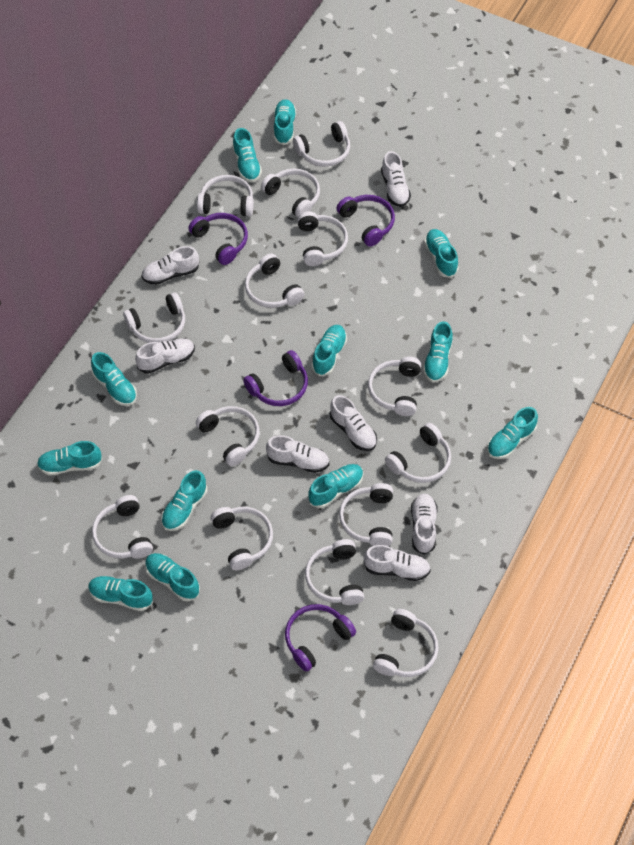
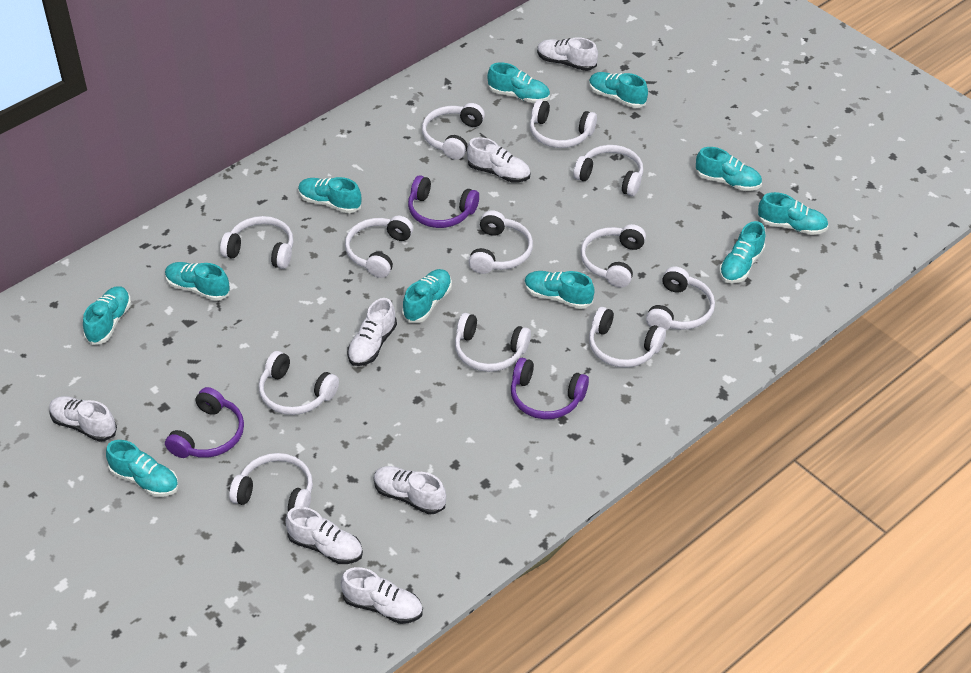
purple headphones: 4 -> 3
turquoise shoe: 12 -> 11
white headphones: 14 -> 12

